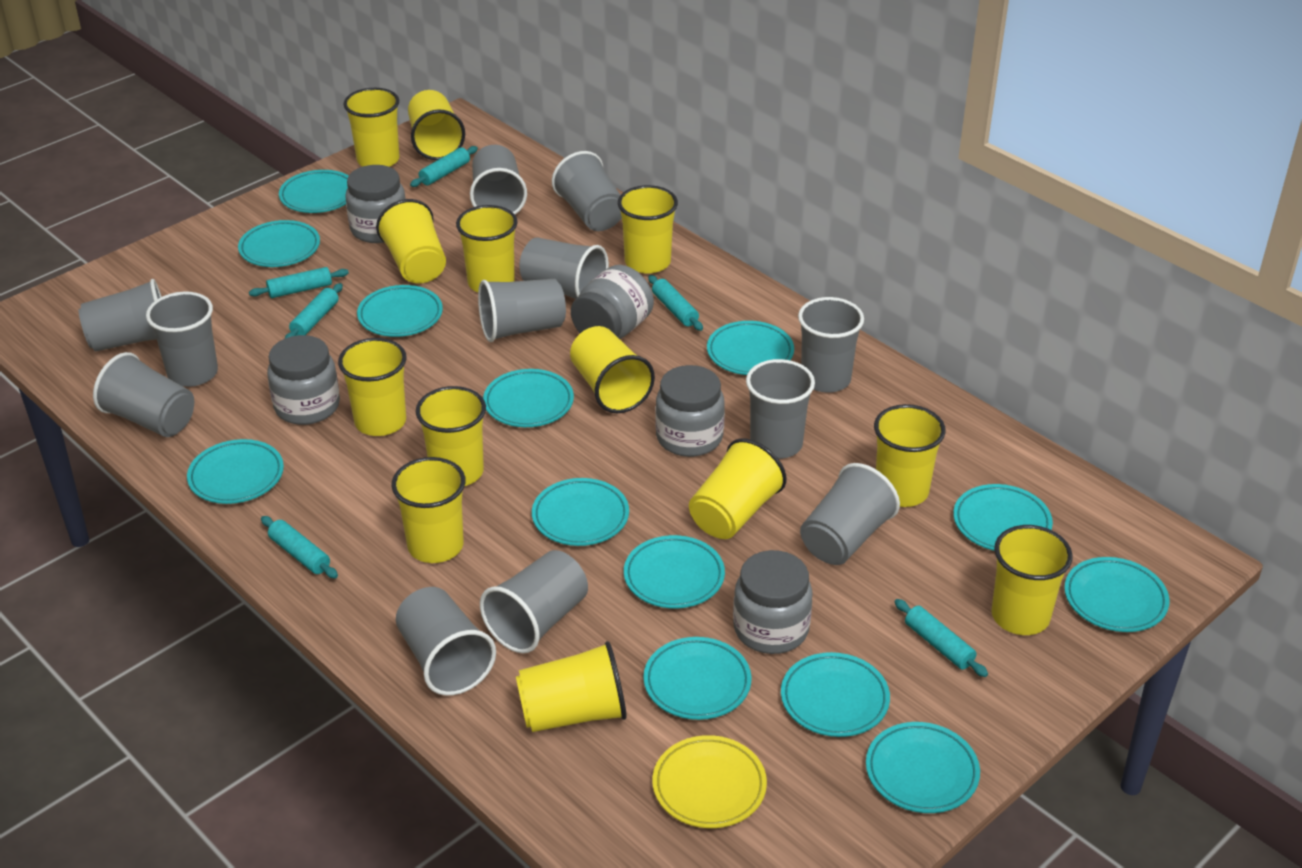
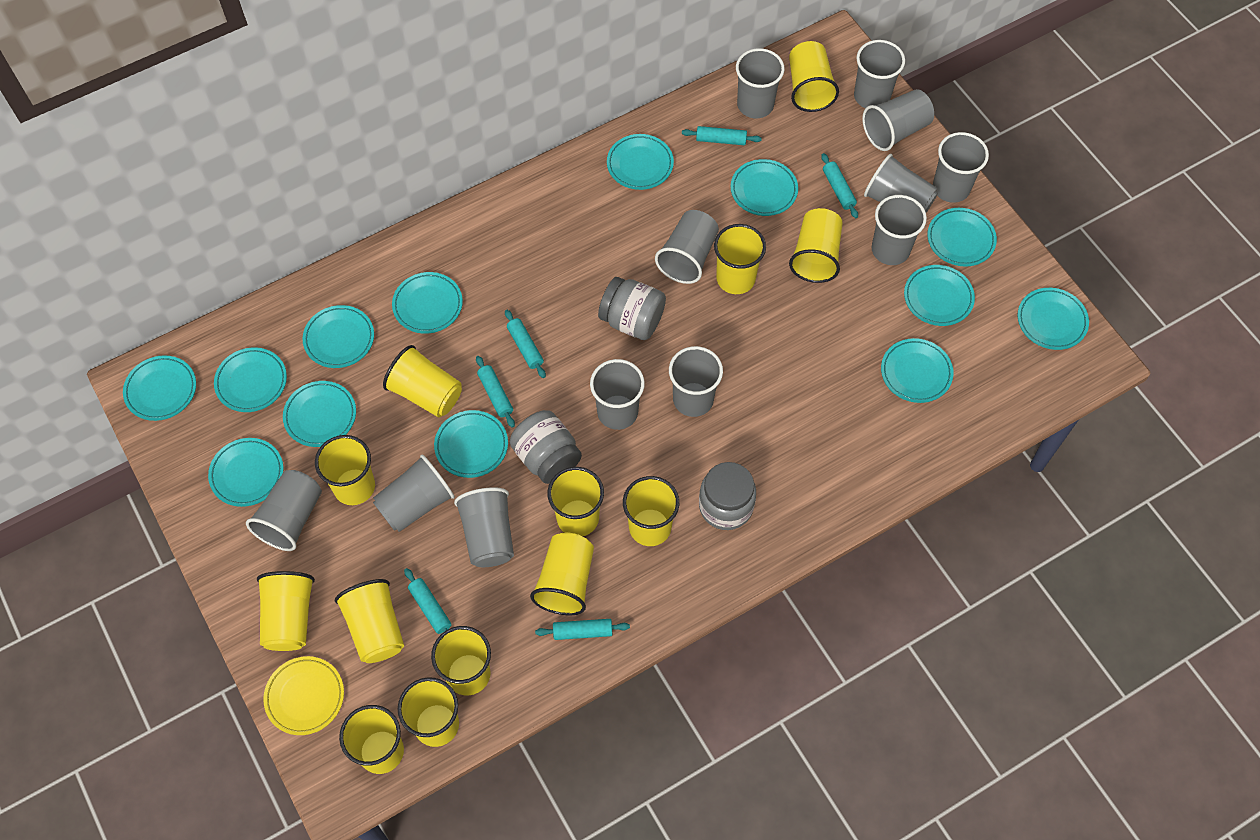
grey jar: 5 -> 3

